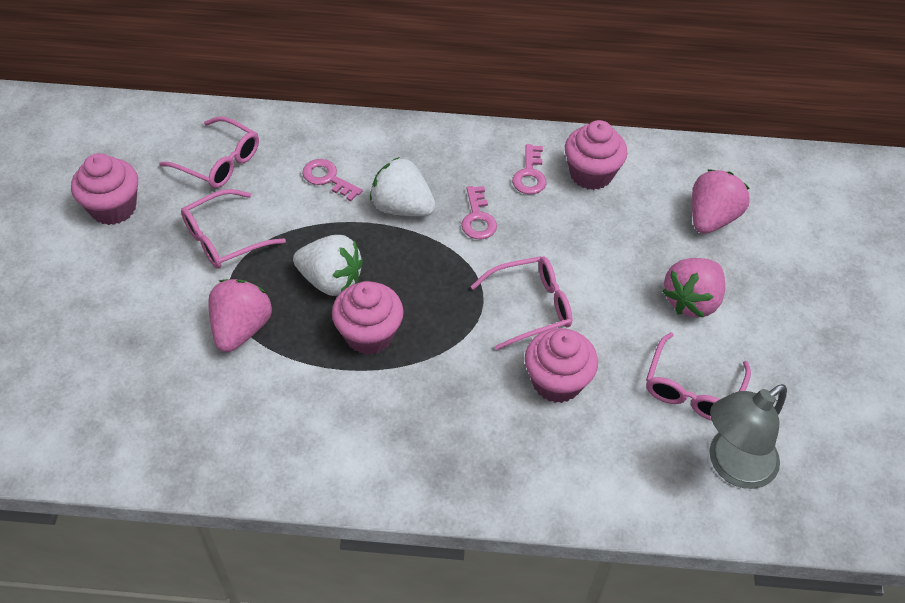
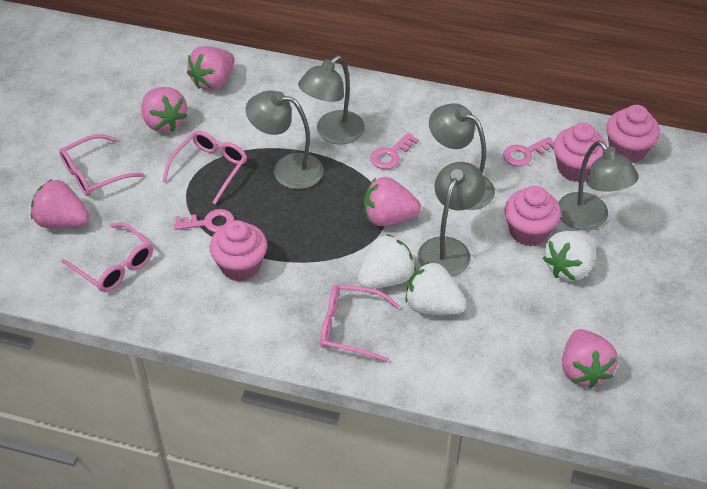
grey lamp: 1 -> 5
pink strawberry: 3 -> 5
white strawberry: 2 -> 3

